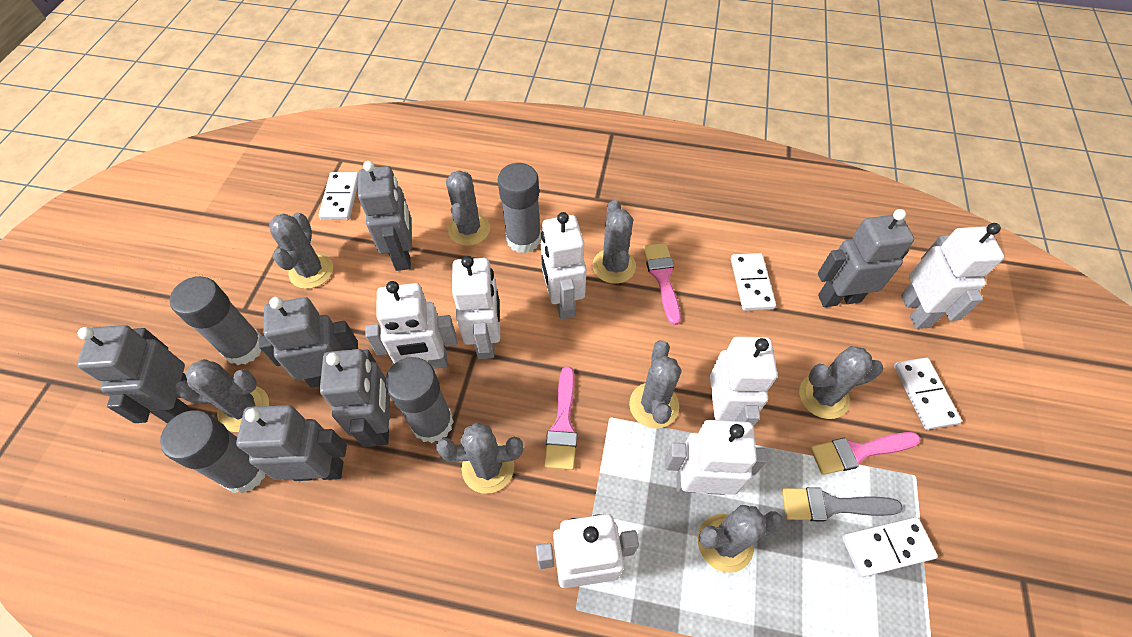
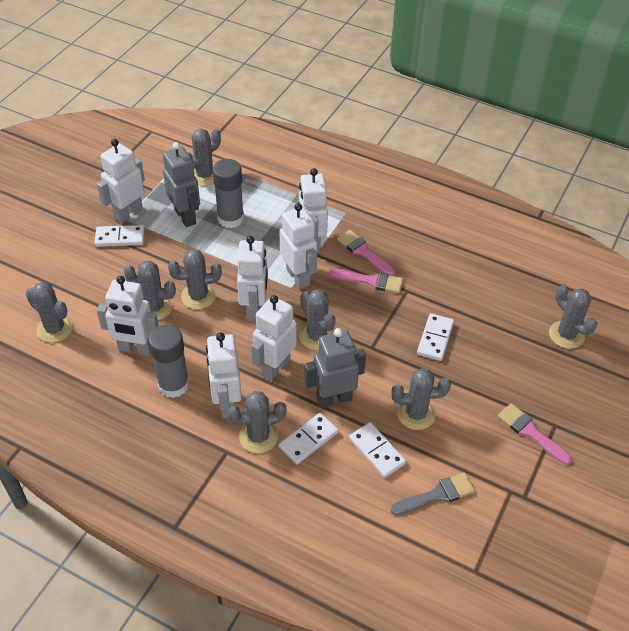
grey glue stick: 4 -> 2
grey robot: 6 -> 2

